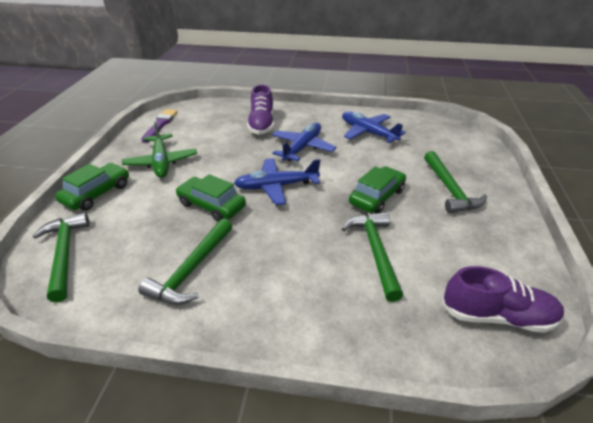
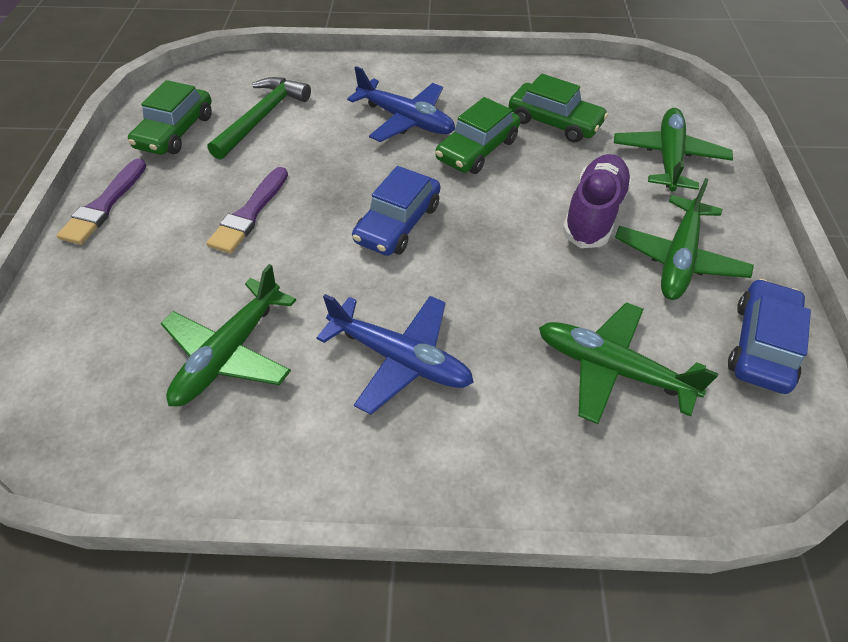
blue car: 0 -> 2
blue plane: 3 -> 2
green hammer: 4 -> 1
green plane: 1 -> 4
purple brush: 1 -> 2
purple shoe: 2 -> 1

